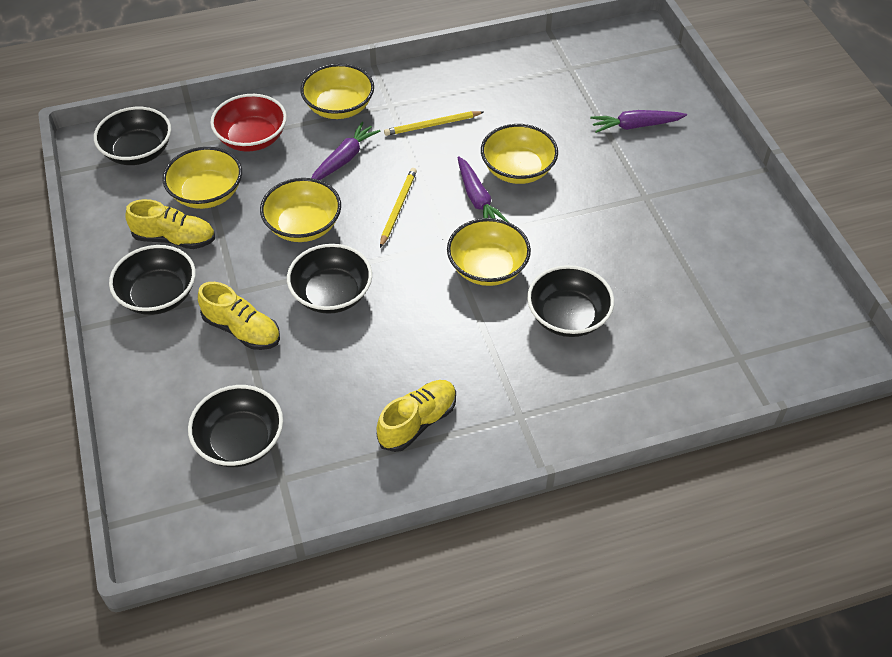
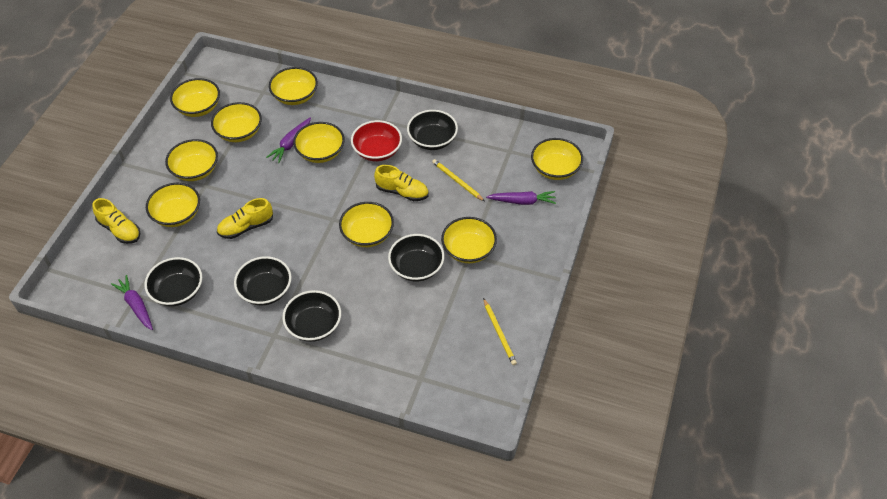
yellow bowl: 5 -> 9

